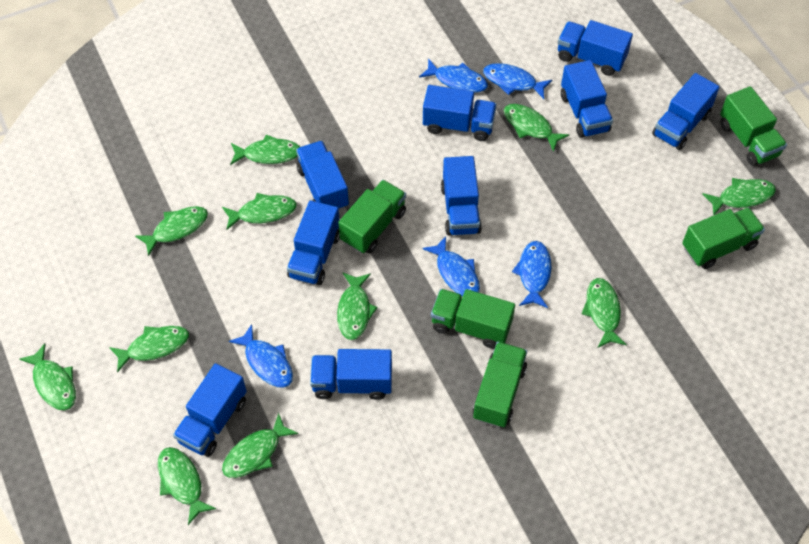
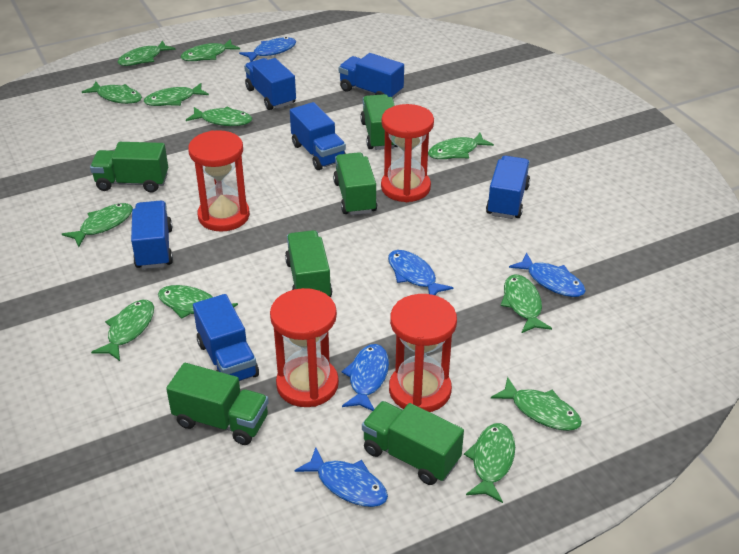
blue truck: 9 -> 6
green fish: 11 -> 12
green truck: 5 -> 6
red hourglass: 0 -> 4

